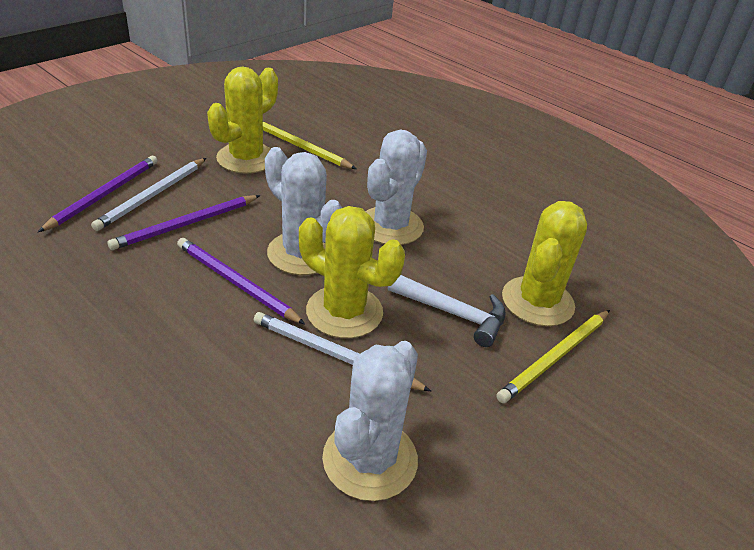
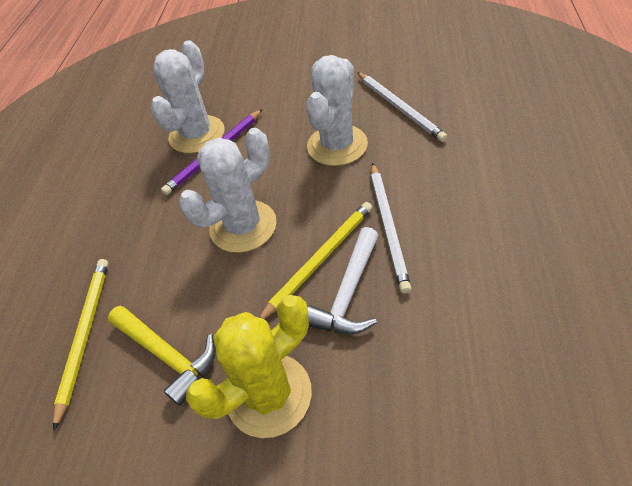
purple pencil: 3 -> 1
yellow cactus: 3 -> 1
yellow hammer: 0 -> 1

